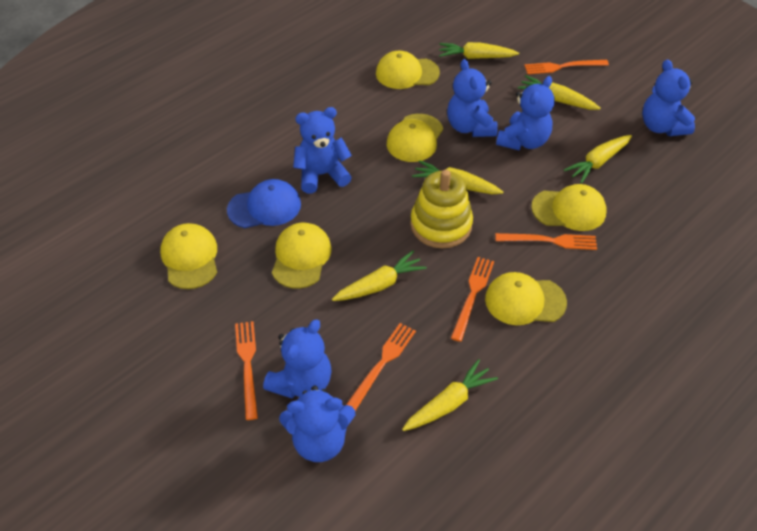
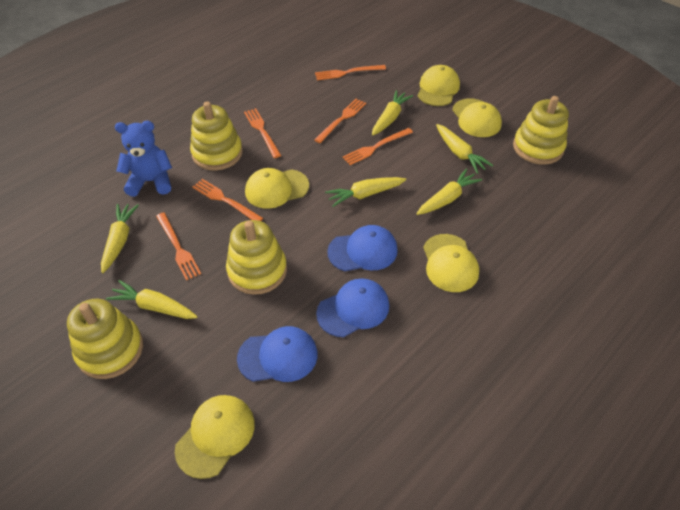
blue cap: 1 -> 3
blue teddy bear: 6 -> 1
orange fork: 5 -> 6
yellow cap: 6 -> 5
yellow stacking toy: 1 -> 4

